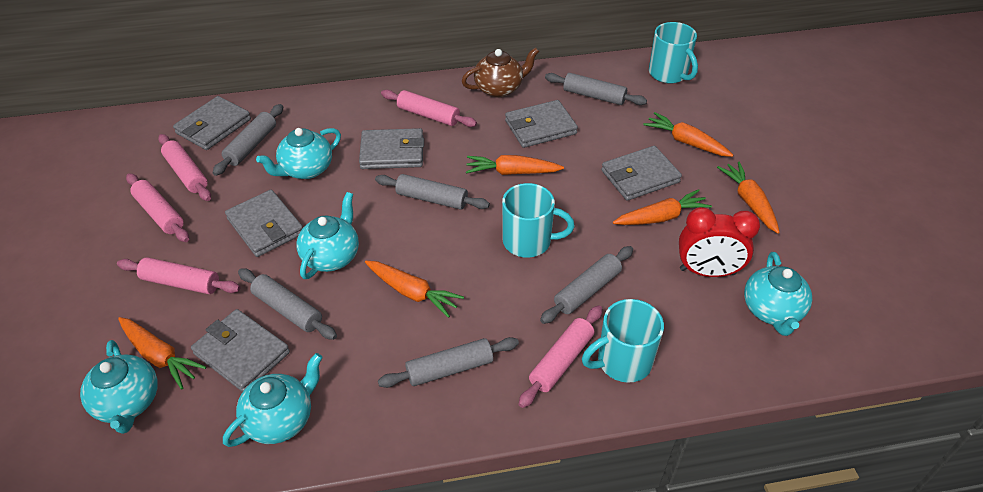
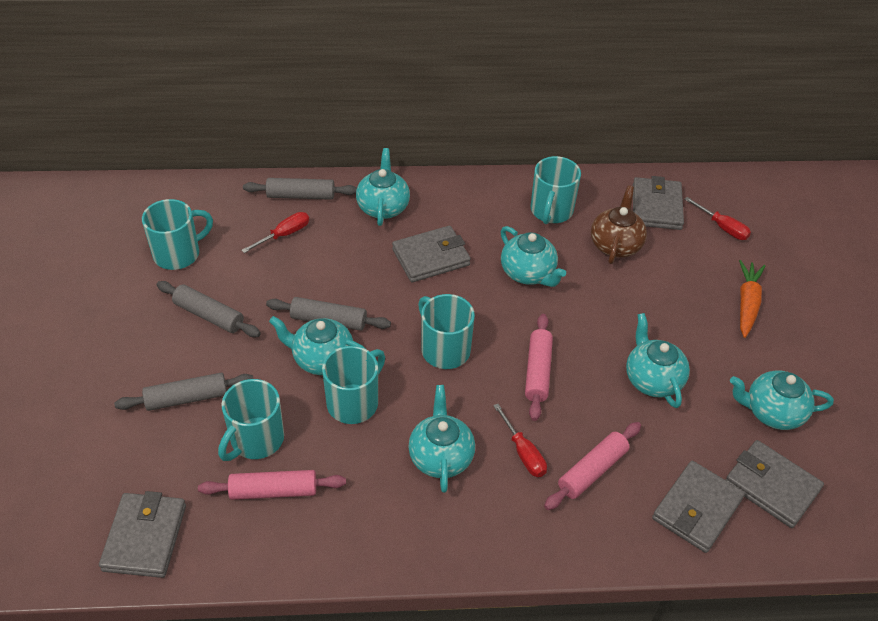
grey rolling pin: 6 -> 4
grey wallet: 6 -> 5
orange carrot: 6 -> 1
pink rolling pin: 5 -> 3
red clock: 1 -> 0
red screwdriver: 0 -> 3
turquoise mug: 3 -> 5
turquoise teapot: 5 -> 6

